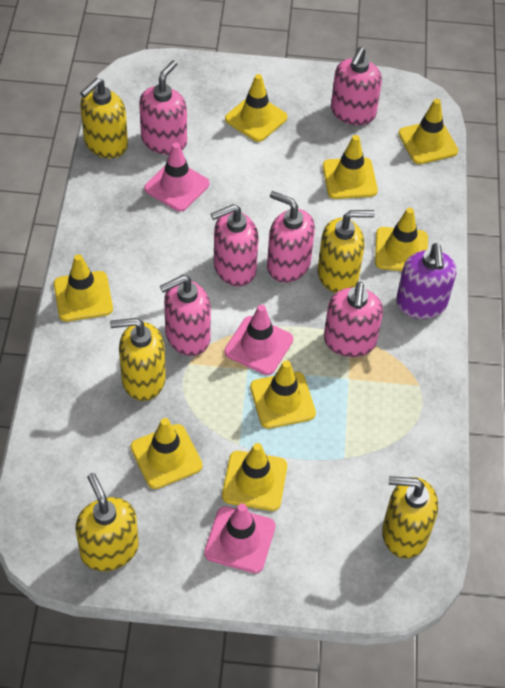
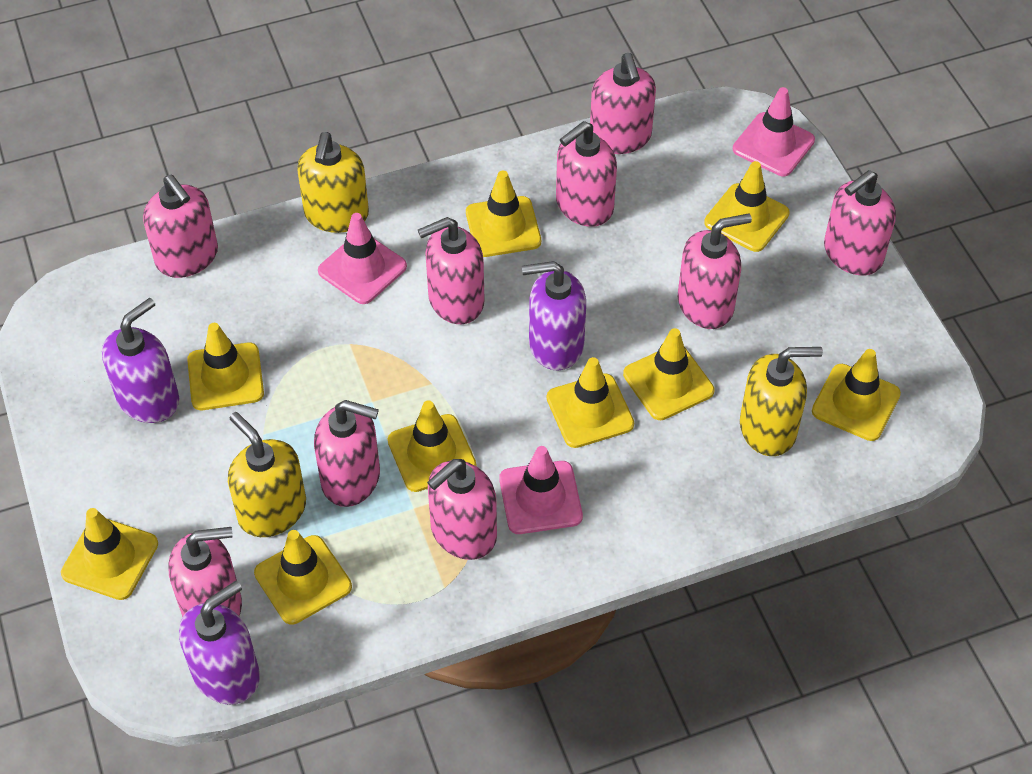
pink soap dispenser: 6 -> 9
purple soap dispenser: 1 -> 3
yellow soap dispenser: 5 -> 3
yellow traffic cone: 8 -> 9

